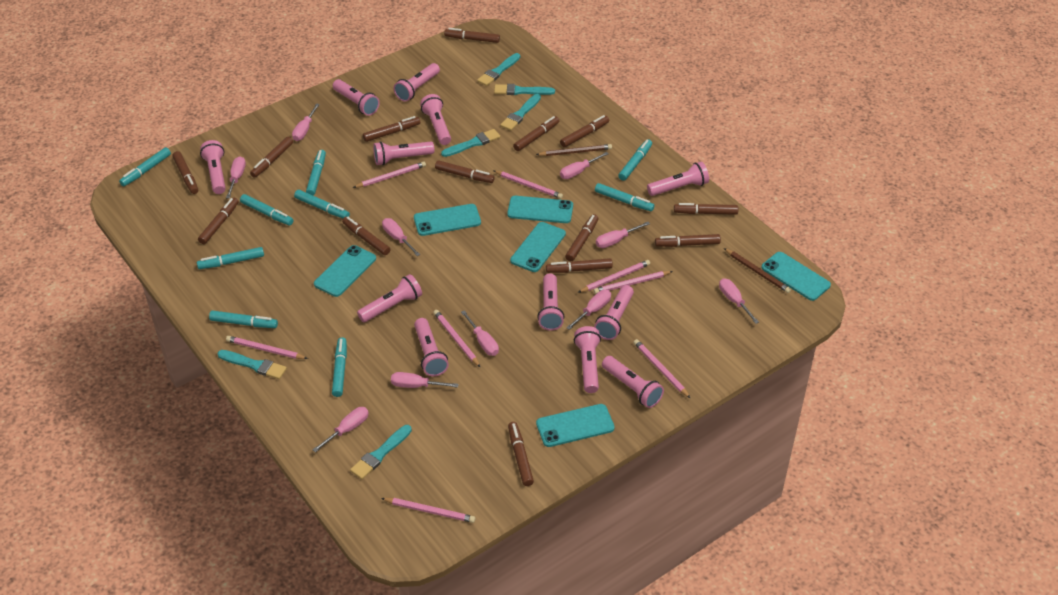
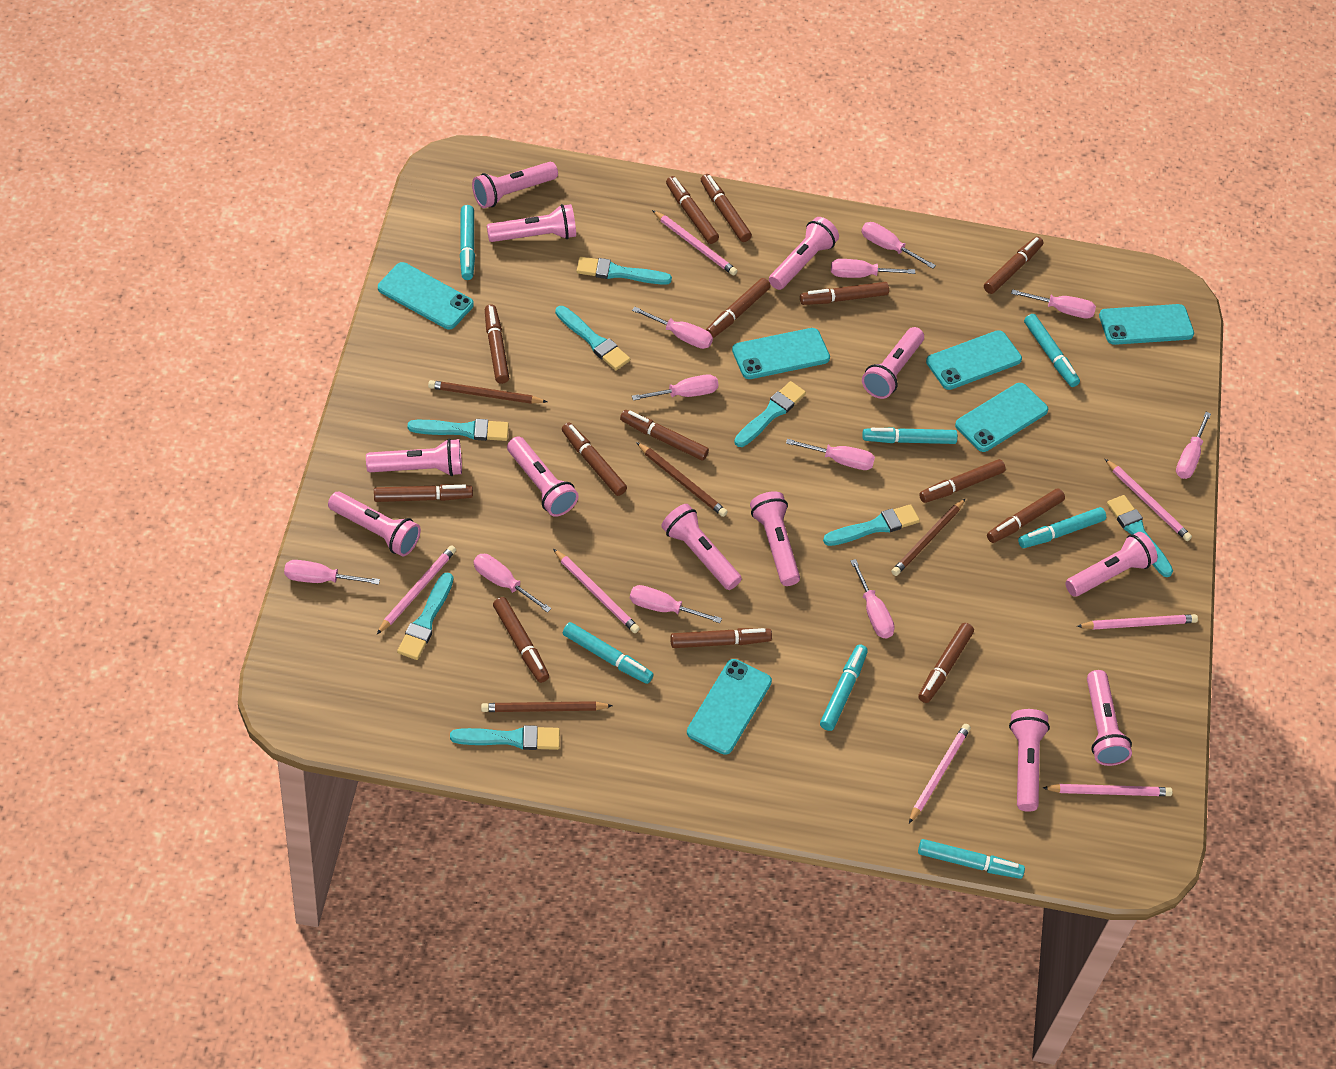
brown pencil: 2 -> 4
pink pencil: 8 -> 7
pink screwdriver: 10 -> 11
turquoise brush: 6 -> 8
turquoise marker: 9 -> 7

